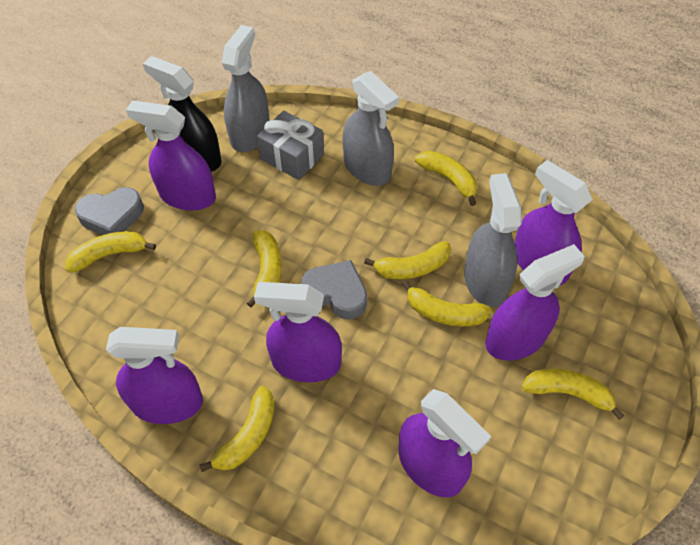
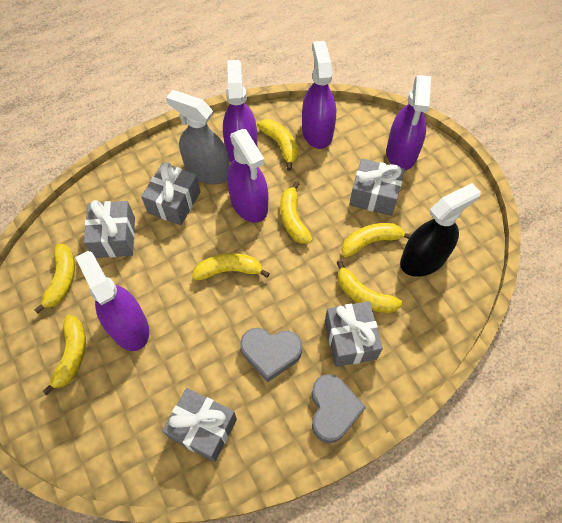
grey gift: 1 -> 5
grey spray bottle: 3 -> 1
purple spray bottle: 6 -> 5

